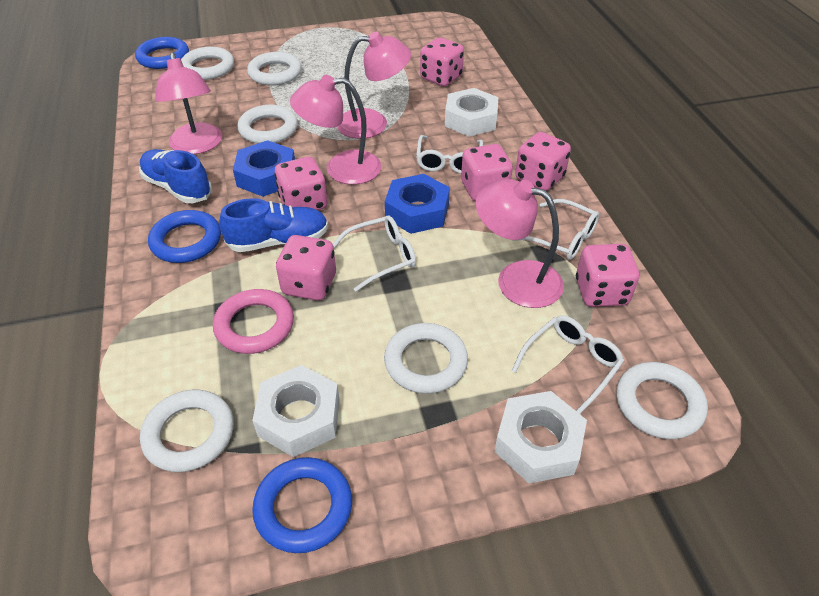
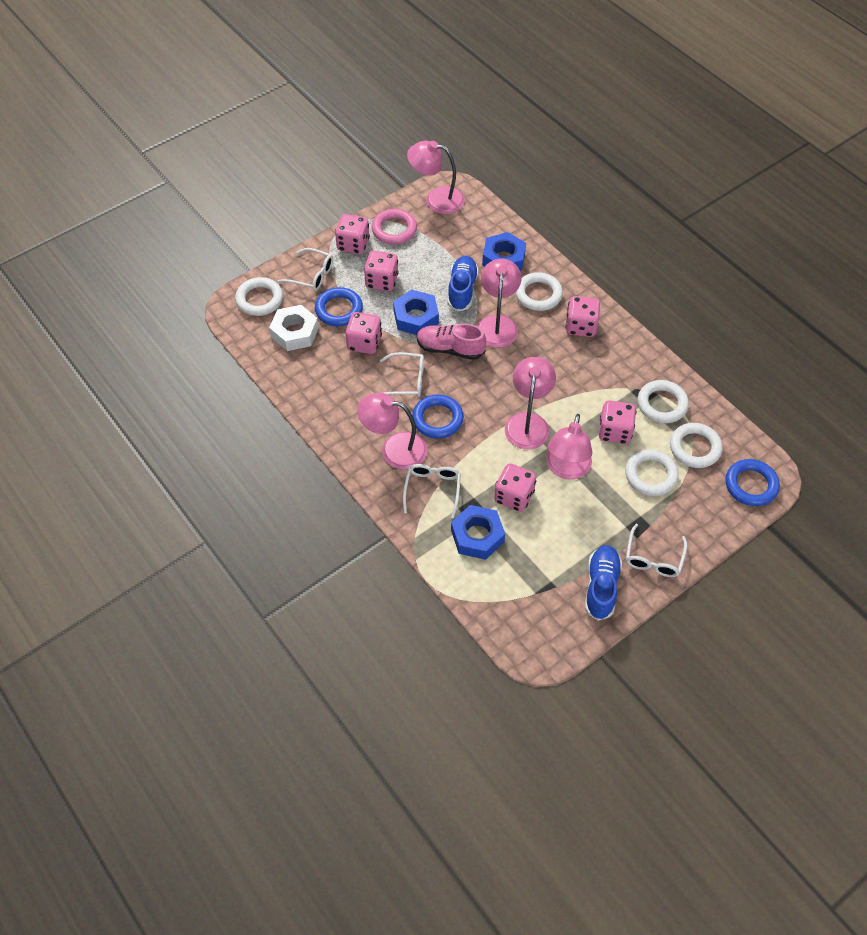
blue nut: 2 -> 3
pink lamp: 4 -> 5
pink shoe: 0 -> 1
white nut: 3 -> 1
white ring: 6 -> 5

